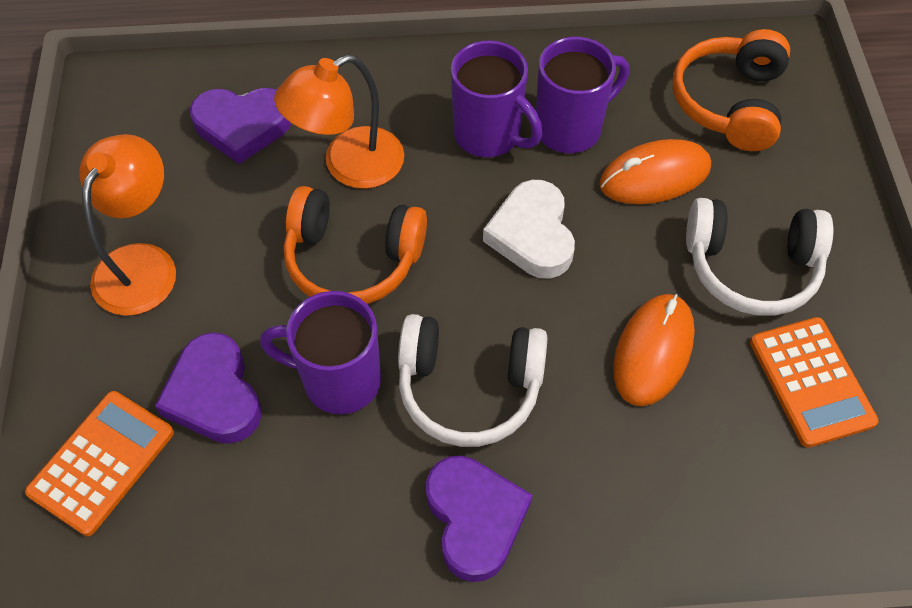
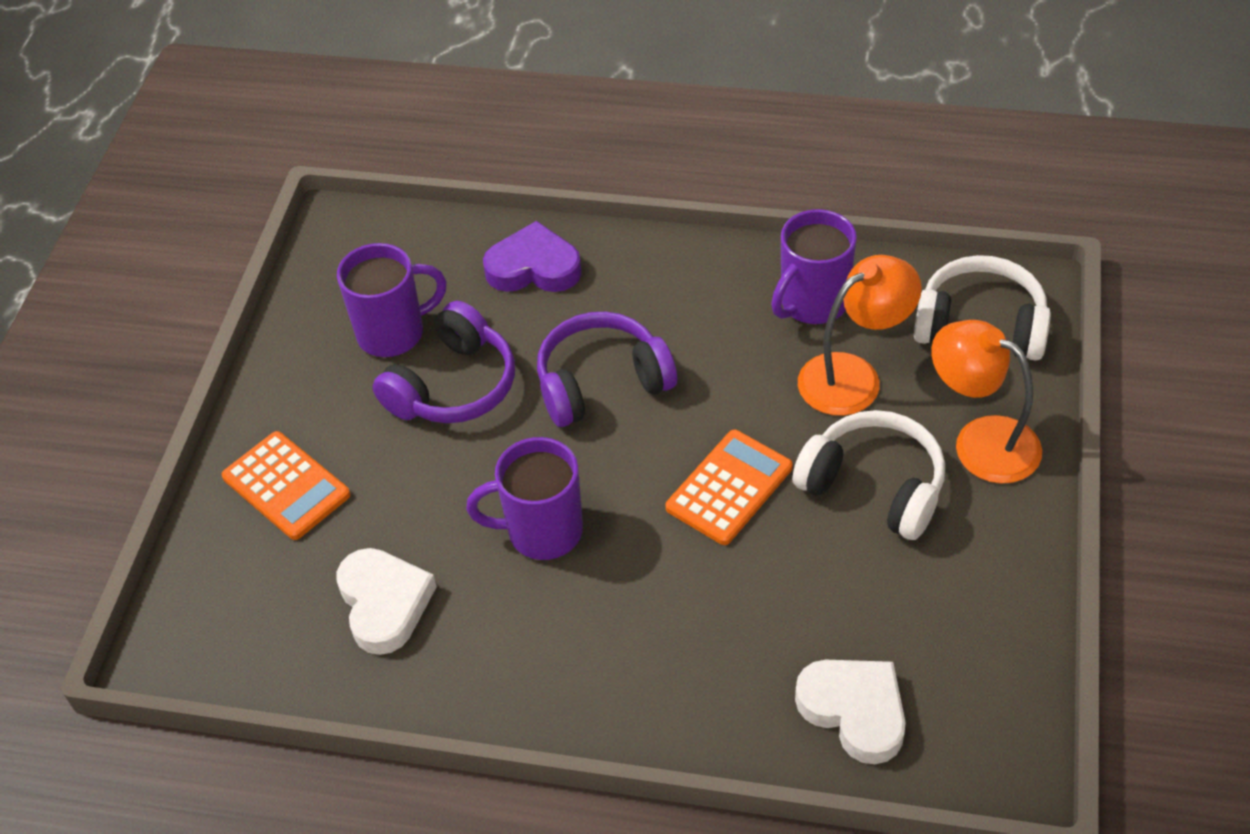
orange headphones: 2 -> 0
orange mouse: 2 -> 0
purple headphones: 0 -> 2
purple heart: 3 -> 1
white heart: 1 -> 2

